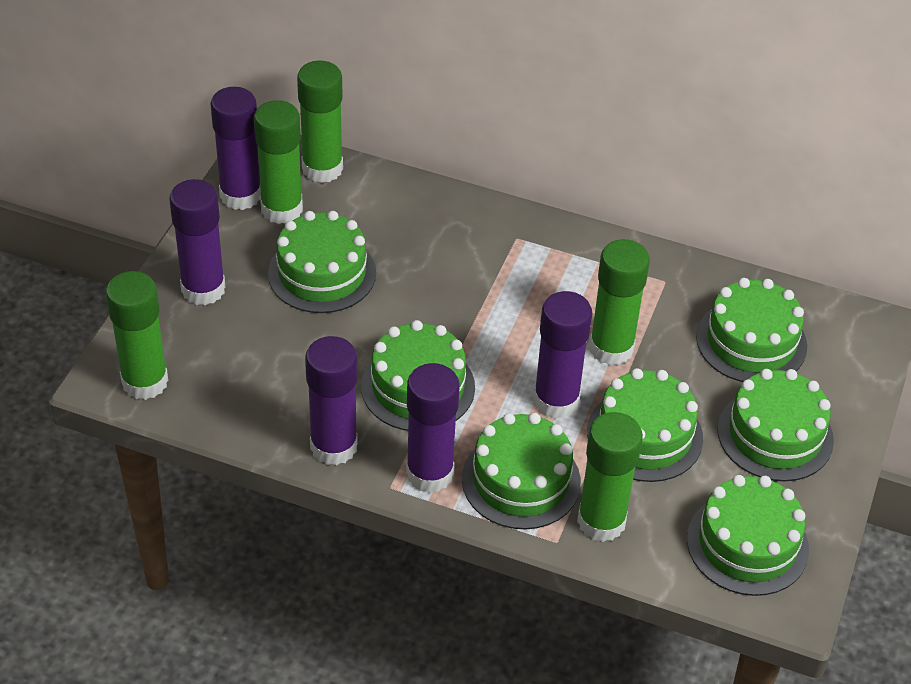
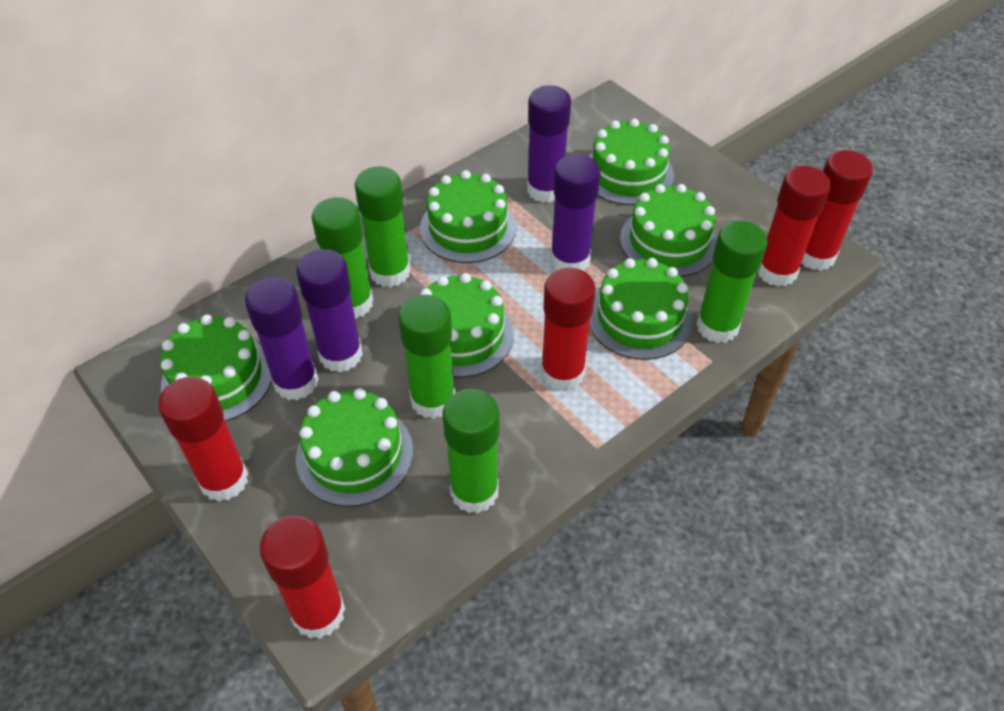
purple glue stick: 5 -> 4
red glue stick: 0 -> 5

